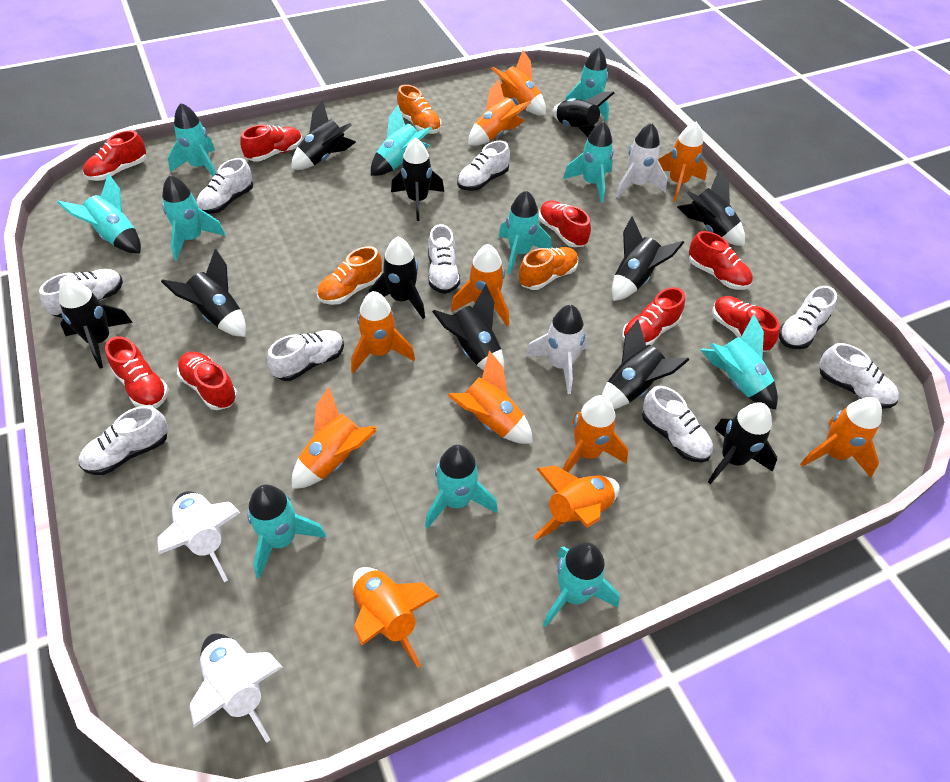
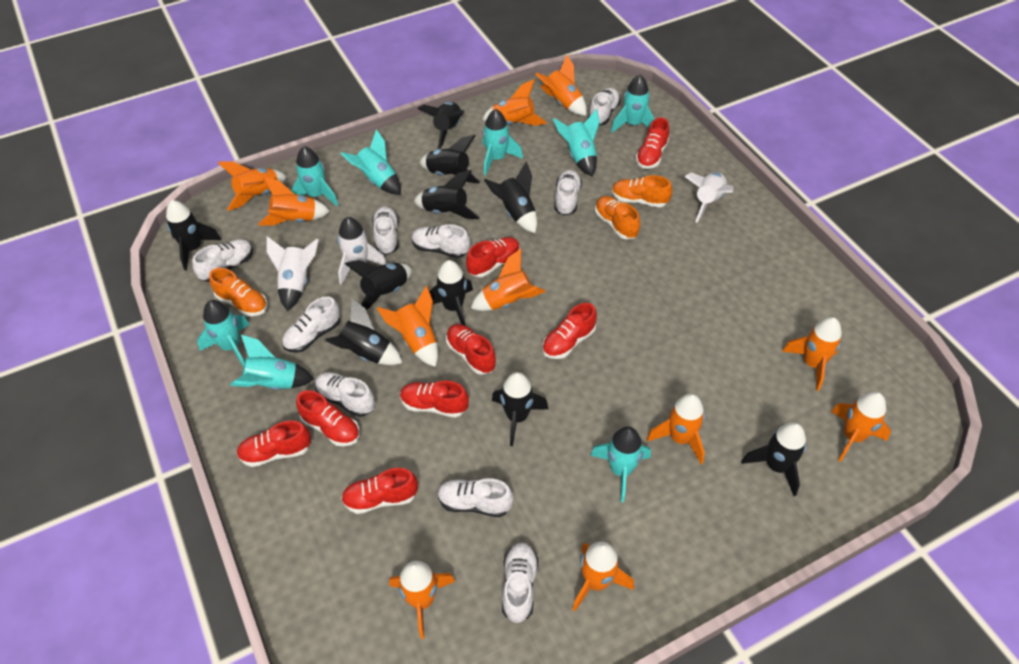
black rocket: 11 -> 10
turquoise rocket: 11 -> 8
white rocket: 4 -> 3

